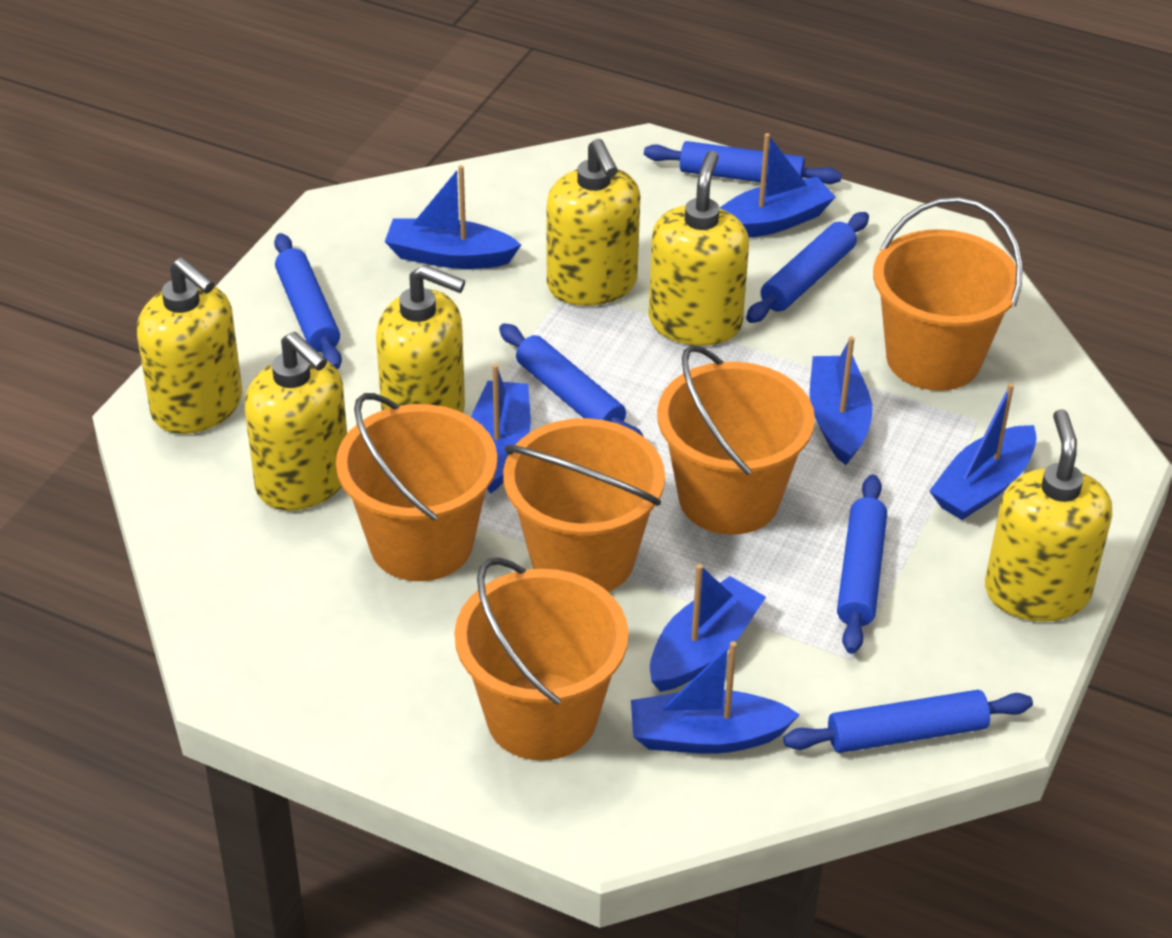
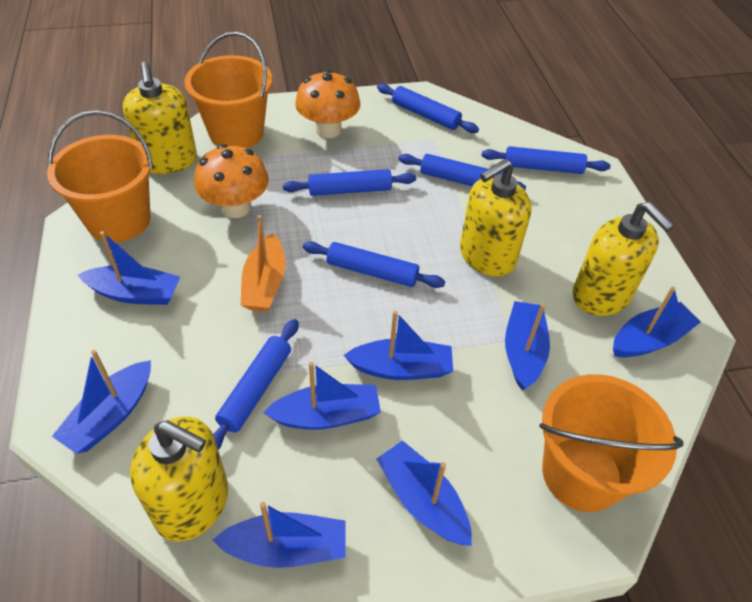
blue boat: 7 -> 8
orange boat: 0 -> 1
orange bucket: 5 -> 3
orange mushroom: 0 -> 2
yellow soap dispenser: 6 -> 4

